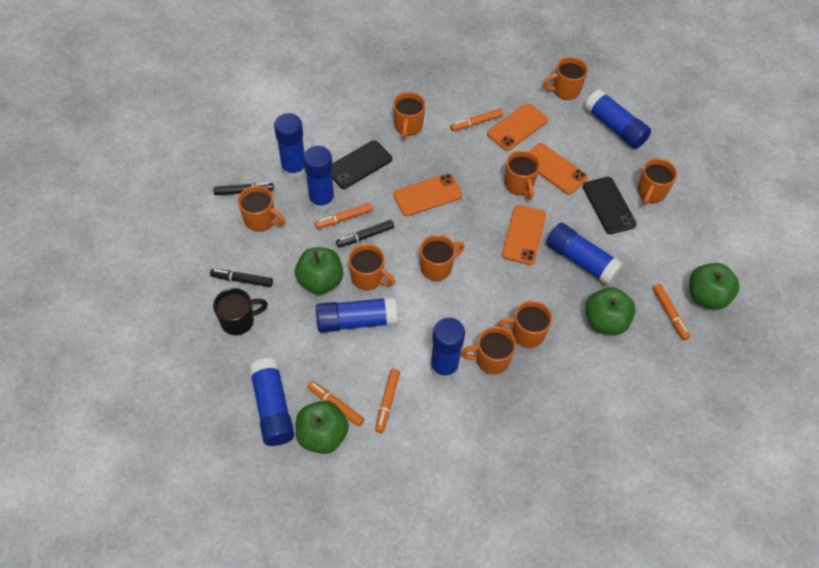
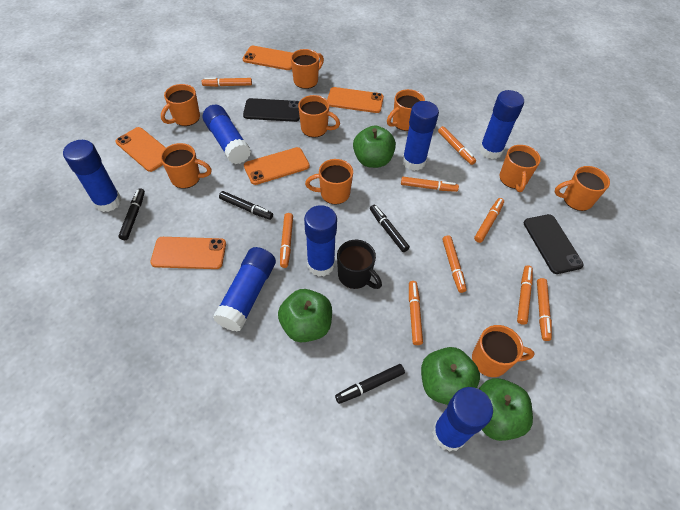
black marker: 3 -> 4
orange marker: 5 -> 9
orange phone: 4 -> 5

